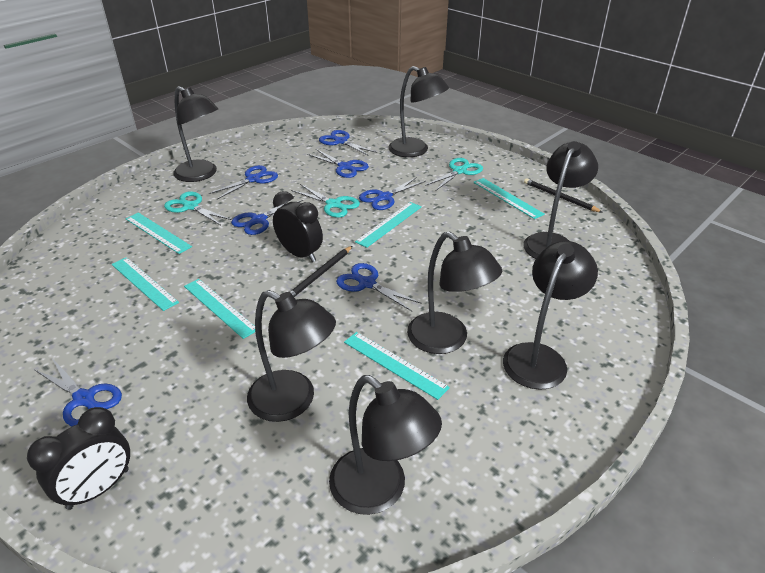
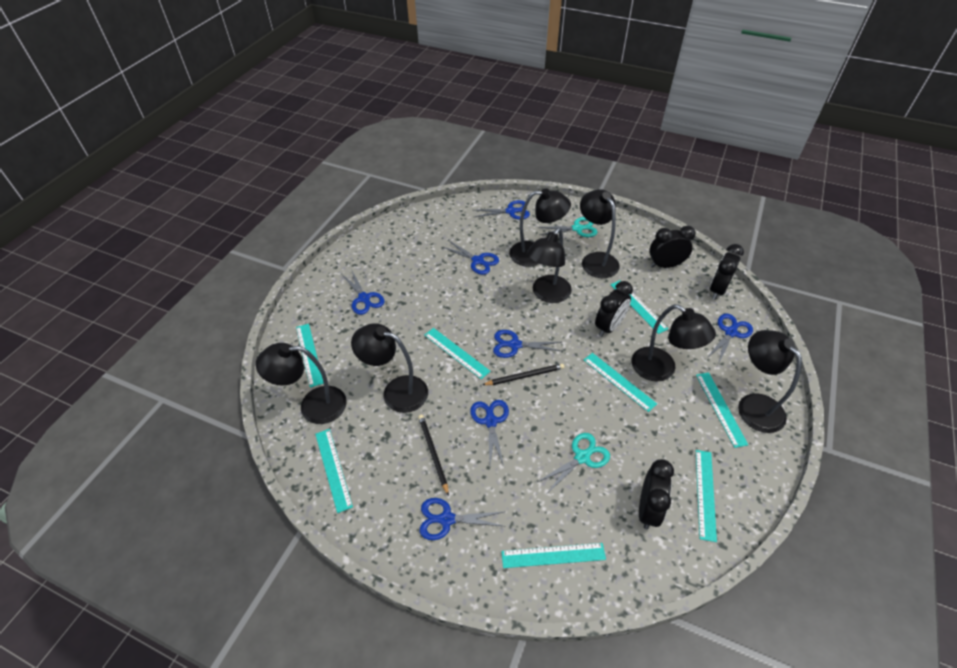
black clock: 2 -> 4
turquoise ruler: 6 -> 8
turquoise scissors: 3 -> 2

